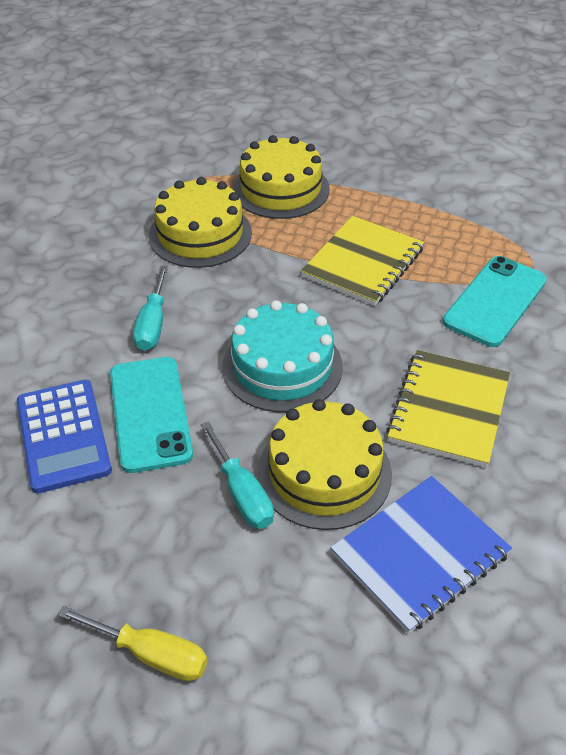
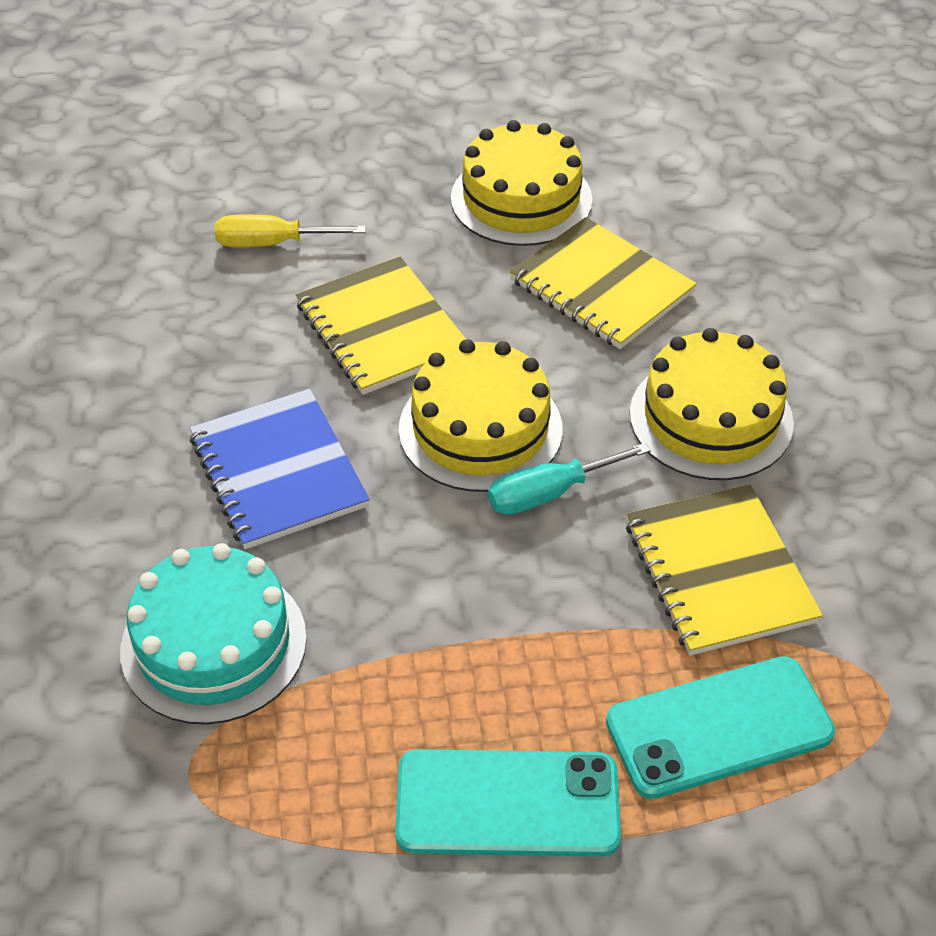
blue calculator: 1 -> 0
turquoise screwdriver: 2 -> 1
yellow notebook: 2 -> 3

